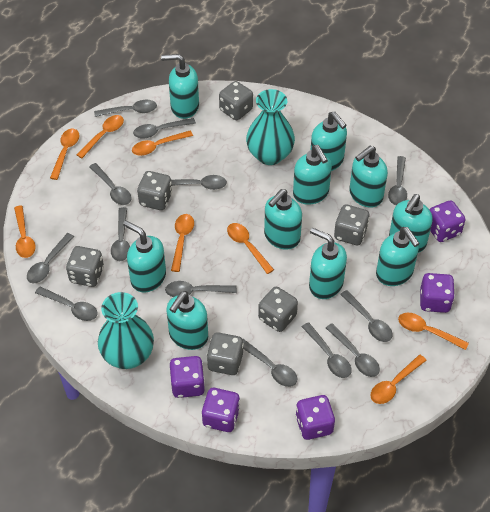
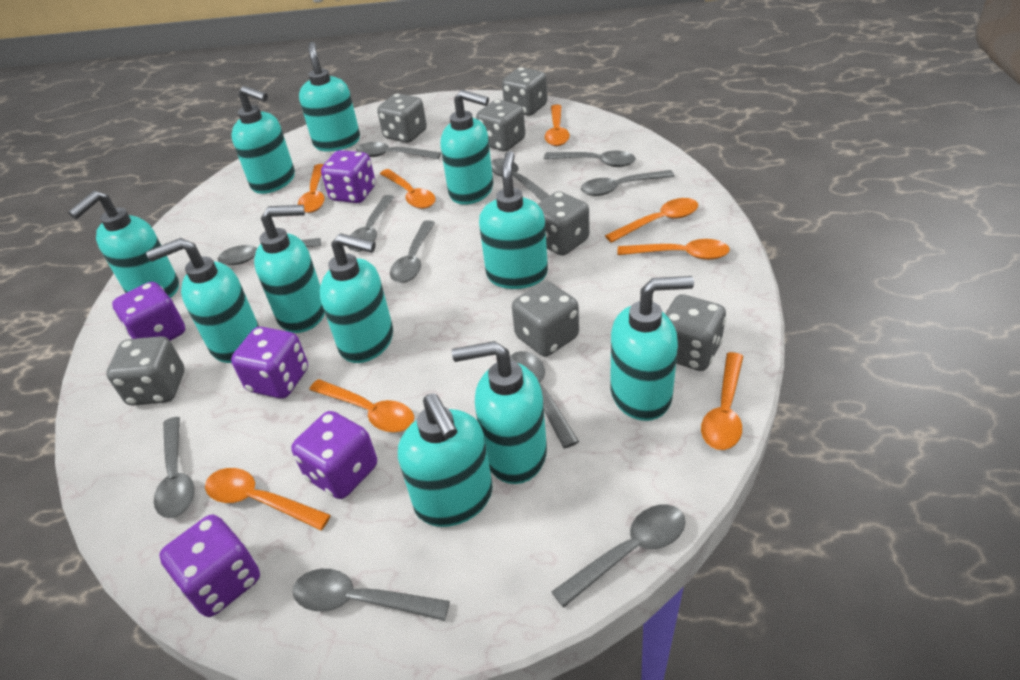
grey dice: 6 -> 7
grey spoon: 13 -> 11
turquoise soap dispenser: 10 -> 11
turquoise vase: 2 -> 0

